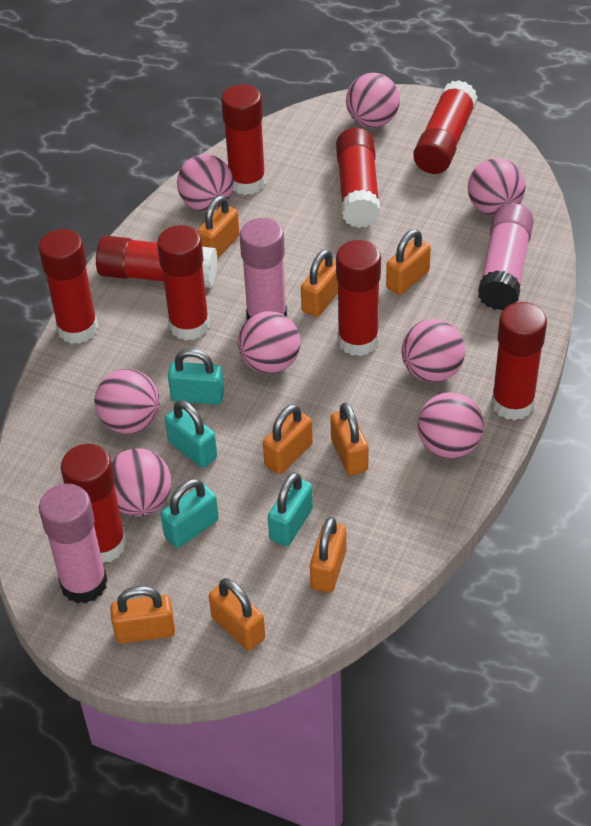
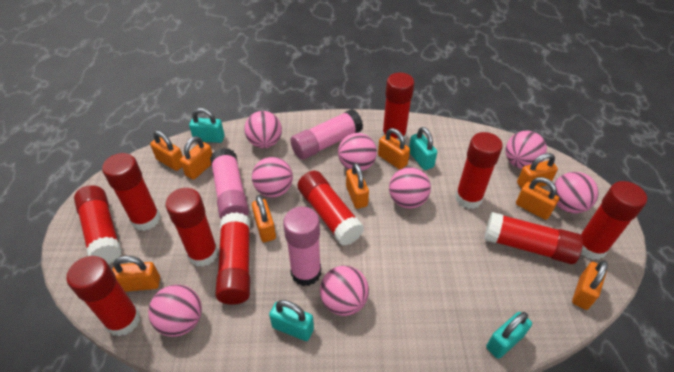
orange padlock: 8 -> 9
red glue stick: 9 -> 10

